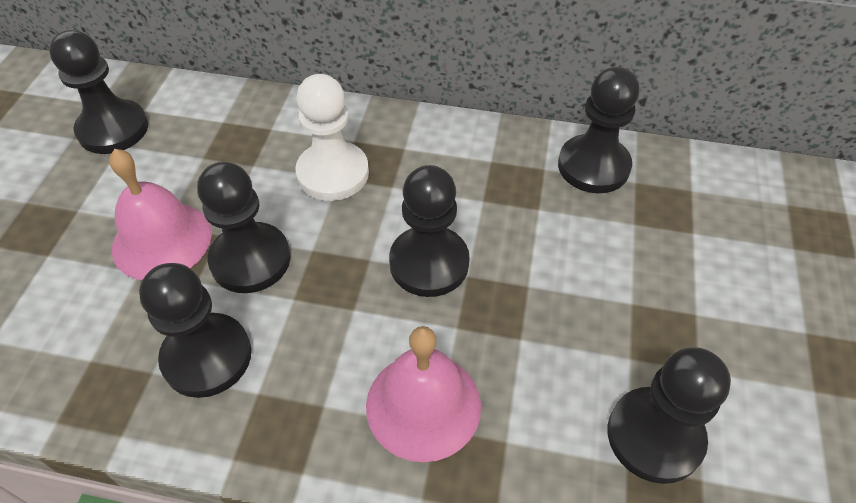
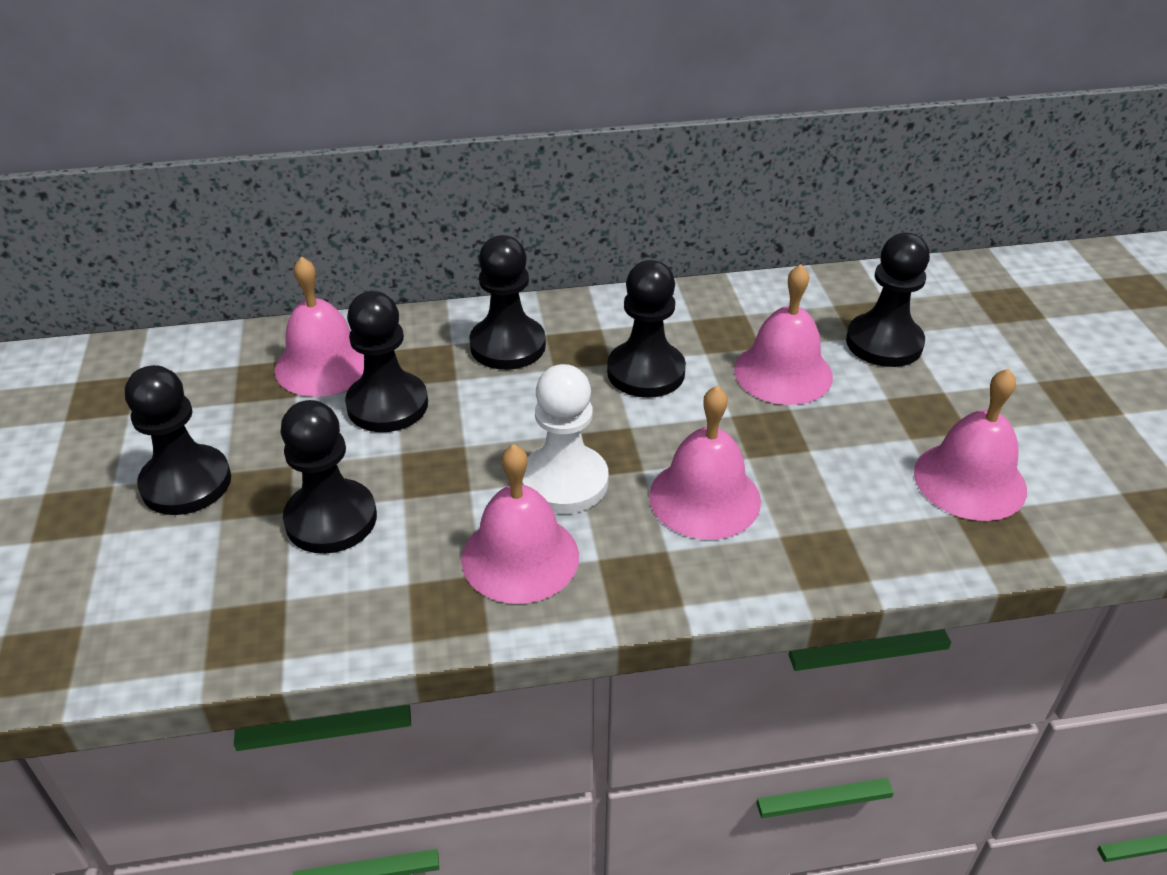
pink bell: 2 -> 5

